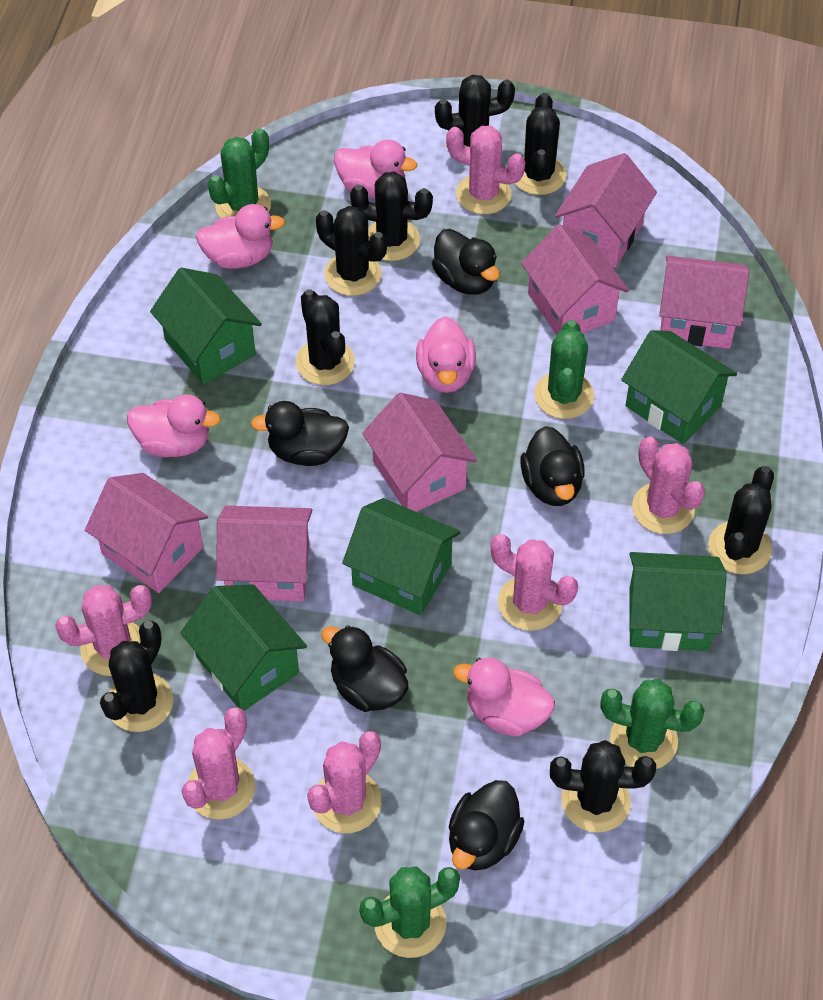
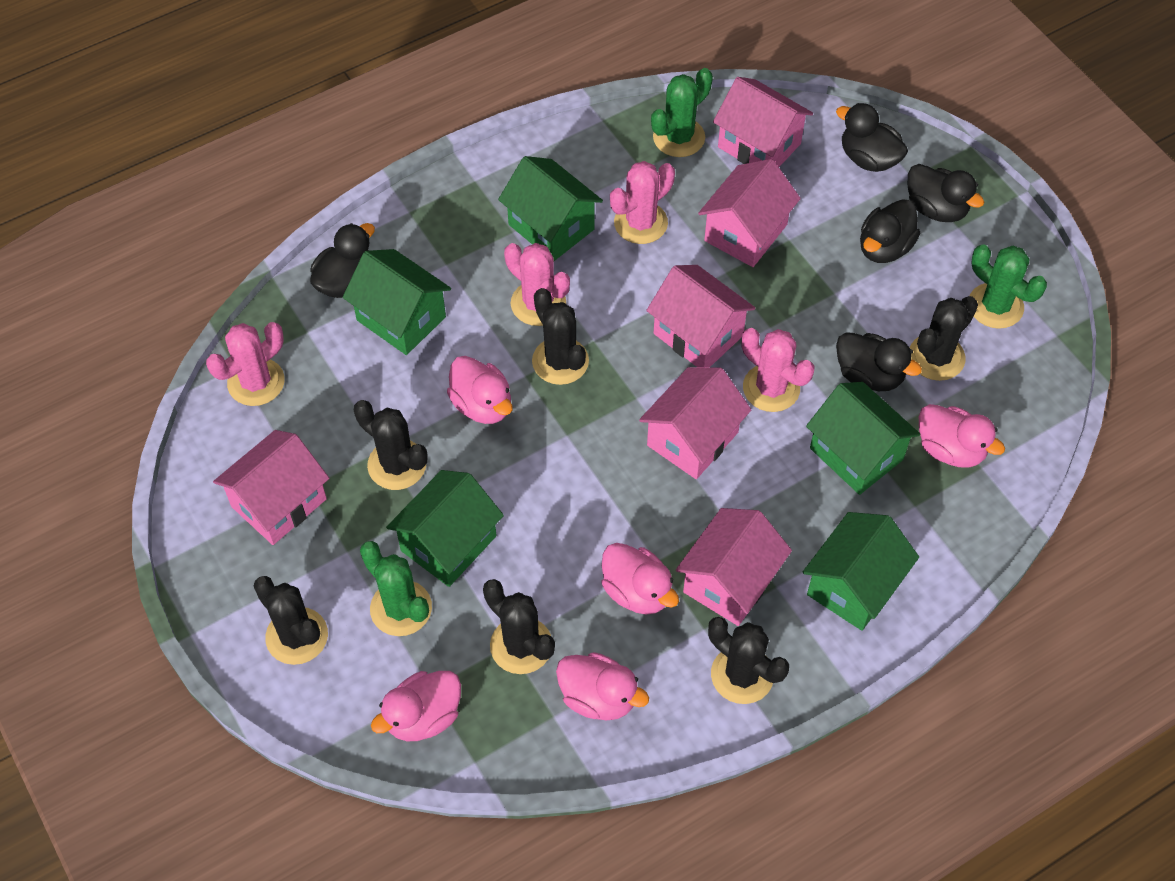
black cactus: 8 -> 6
green cactus: 4 -> 3
pink cactus: 6 -> 4

